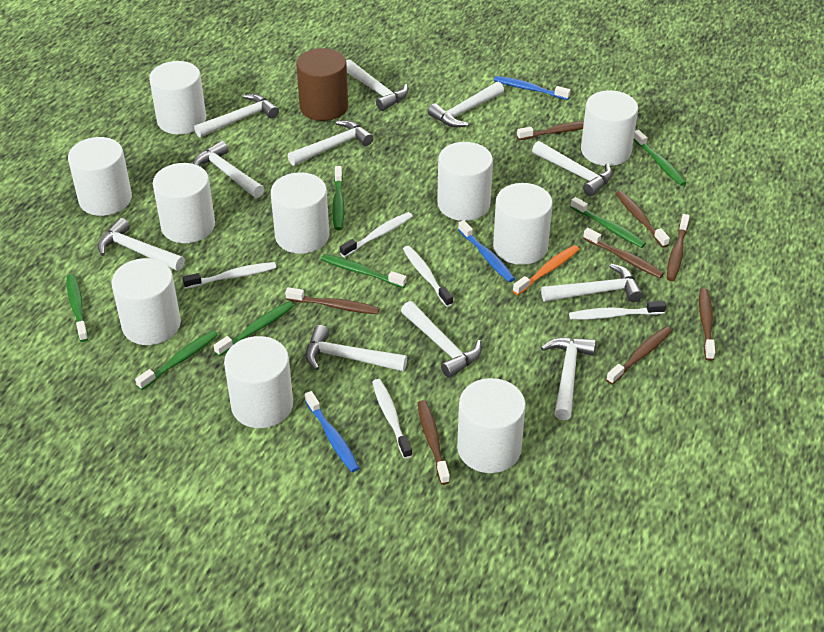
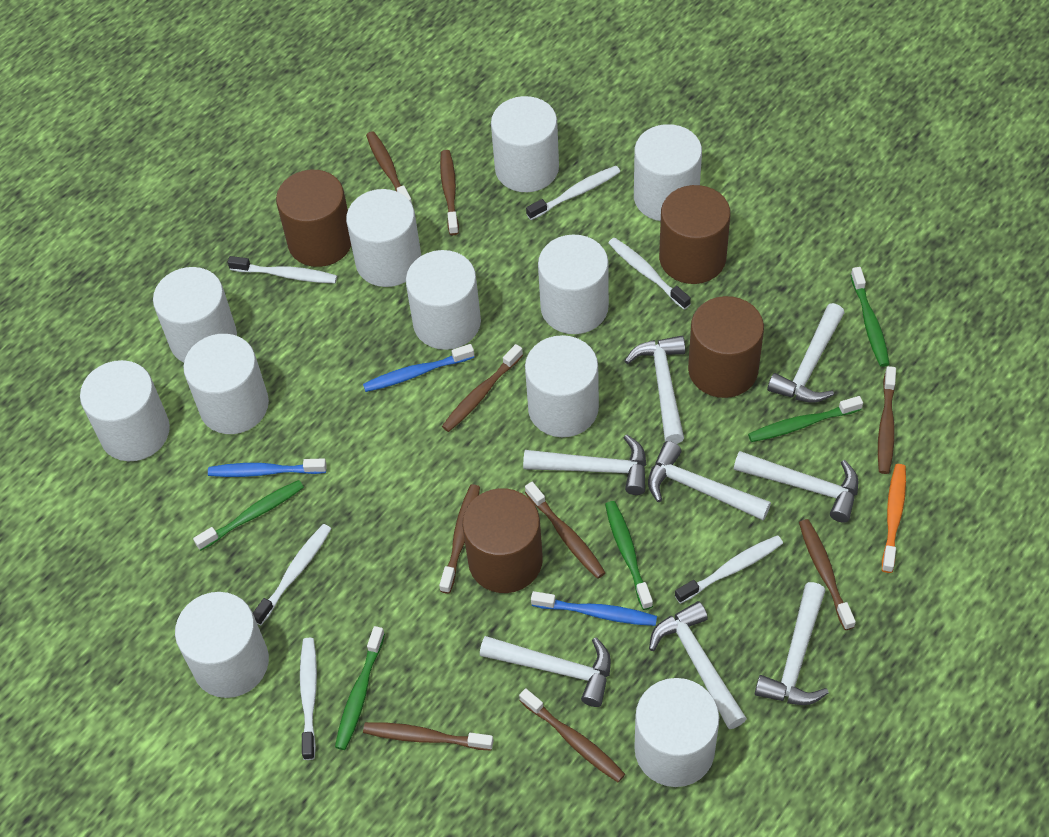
brown cylinder: 1 -> 4
brown toothbrush: 8 -> 9
green toothbrush: 7 -> 5
white cylinder: 10 -> 11
white hammer: 11 -> 8
white toothbrush: 5 -> 6

